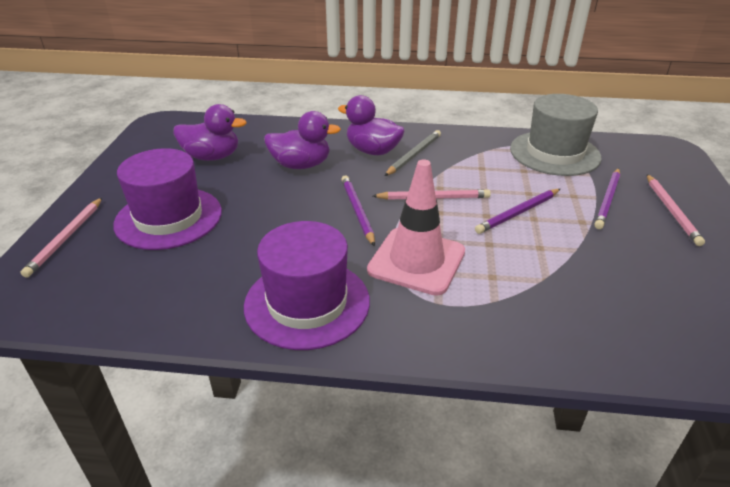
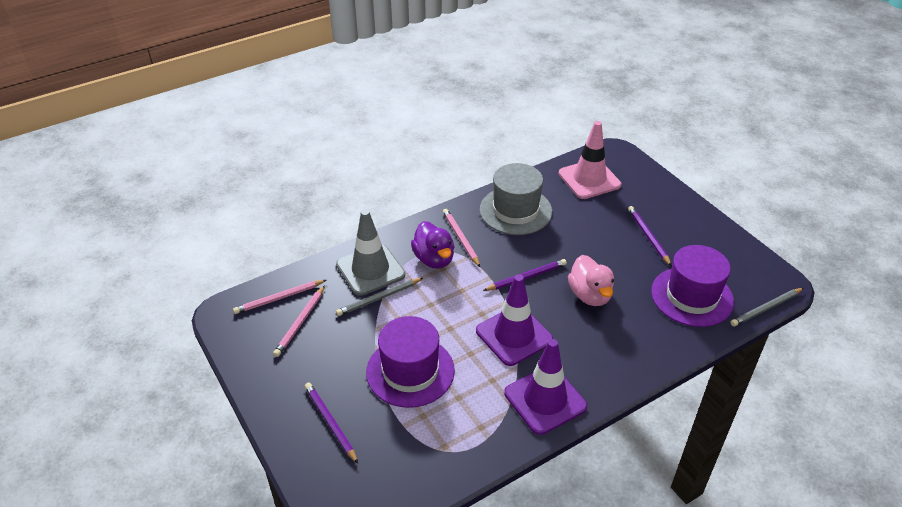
grey pencil: 1 -> 2
grey traffic cone: 0 -> 1
pink duck: 0 -> 1
purple duck: 3 -> 1
purple traffic cone: 0 -> 2

